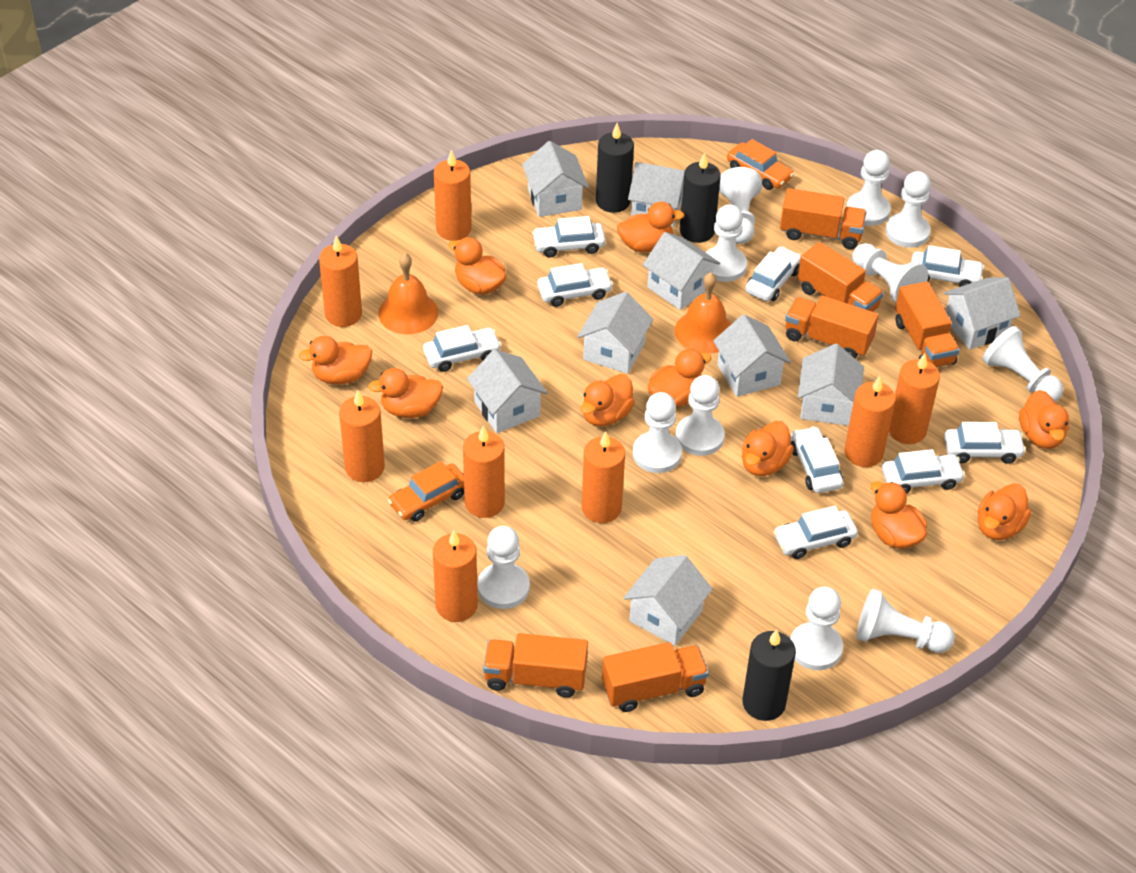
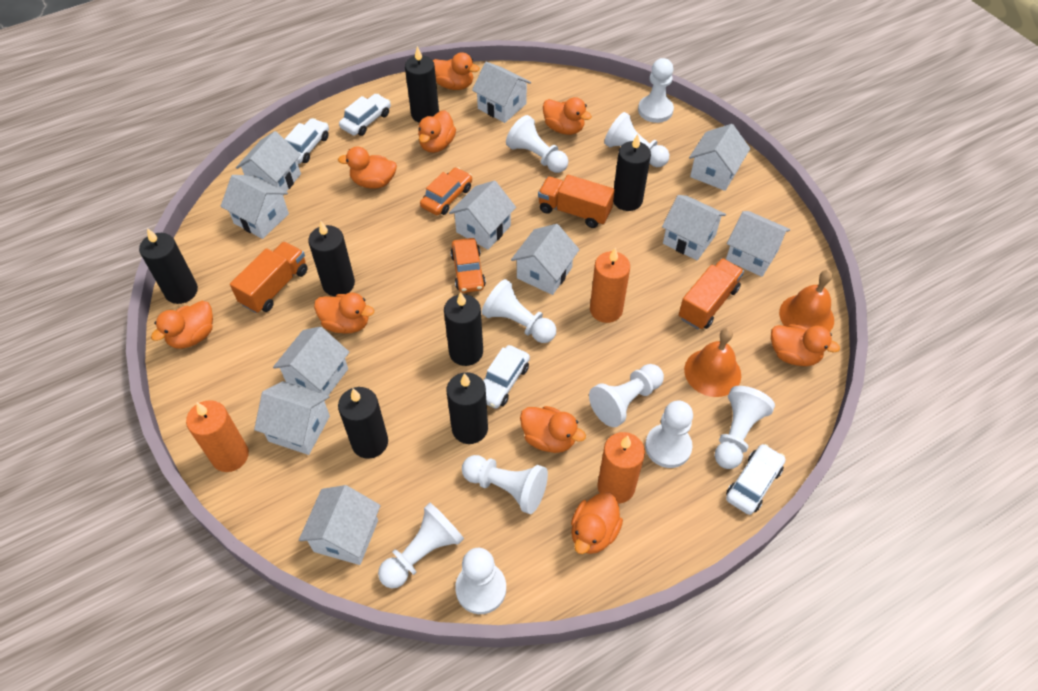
black candle: 3 -> 7
orange candle: 8 -> 3
orange duck: 10 -> 9
orange truck: 6 -> 3
white car: 9 -> 4
white house: 9 -> 11
white pawn: 11 -> 10

